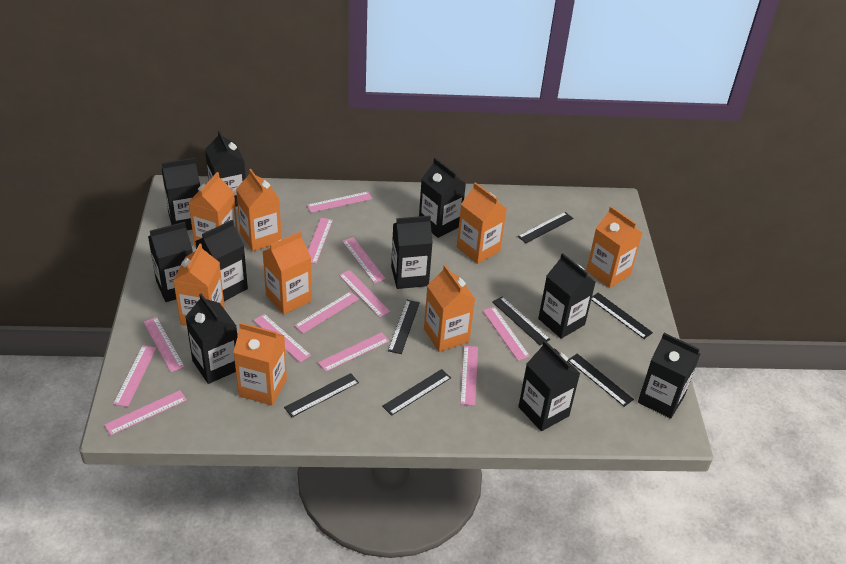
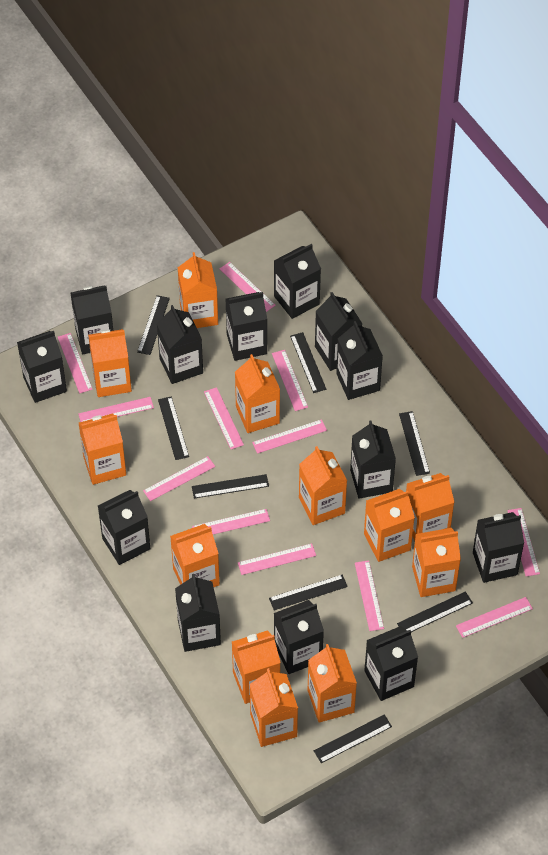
black carton: 10 -> 13
black ruler: 7 -> 8
orange carton: 8 -> 12

